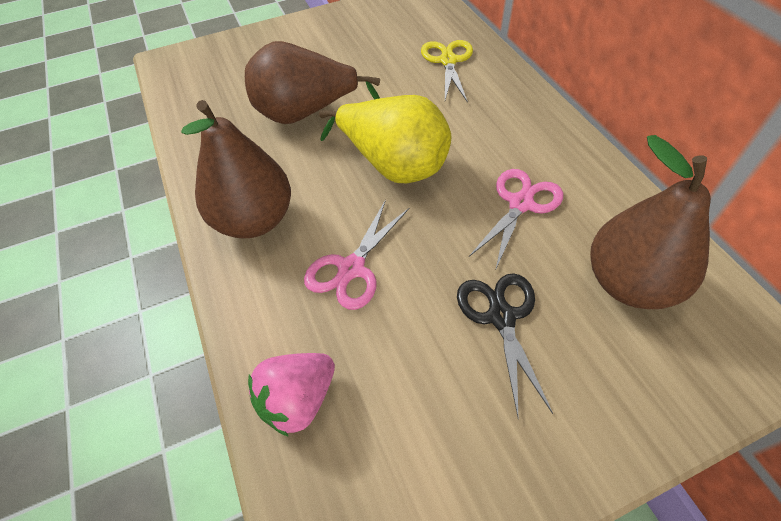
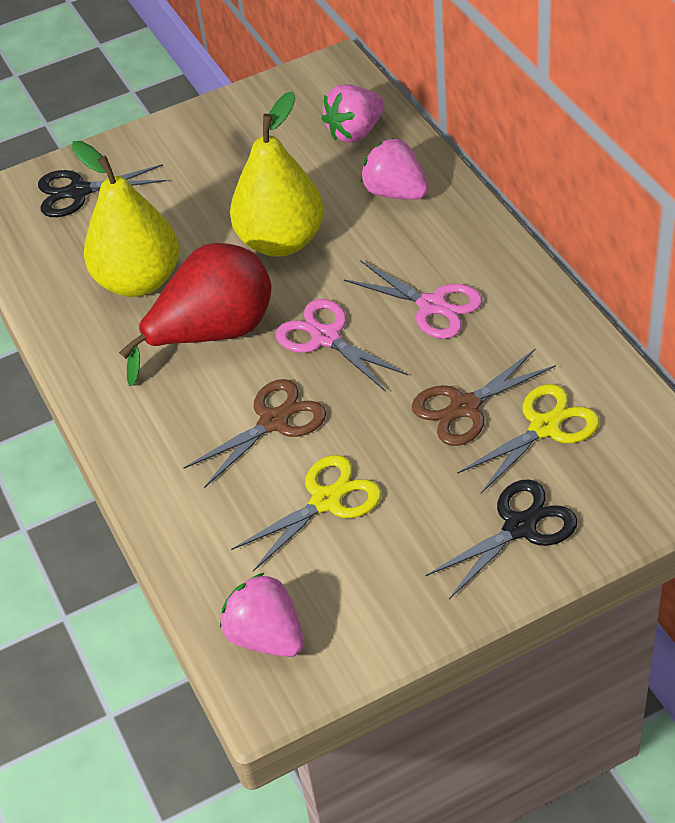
black scissors: 1 -> 2
brown pear: 3 -> 0
brown scissors: 0 -> 2
pink strawberry: 1 -> 3
red pear: 0 -> 1
yellow pear: 1 -> 2
yellow scissors: 1 -> 2

